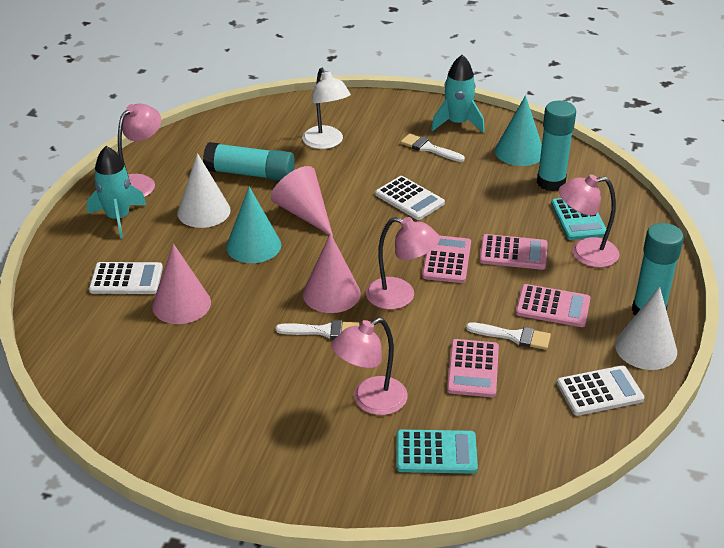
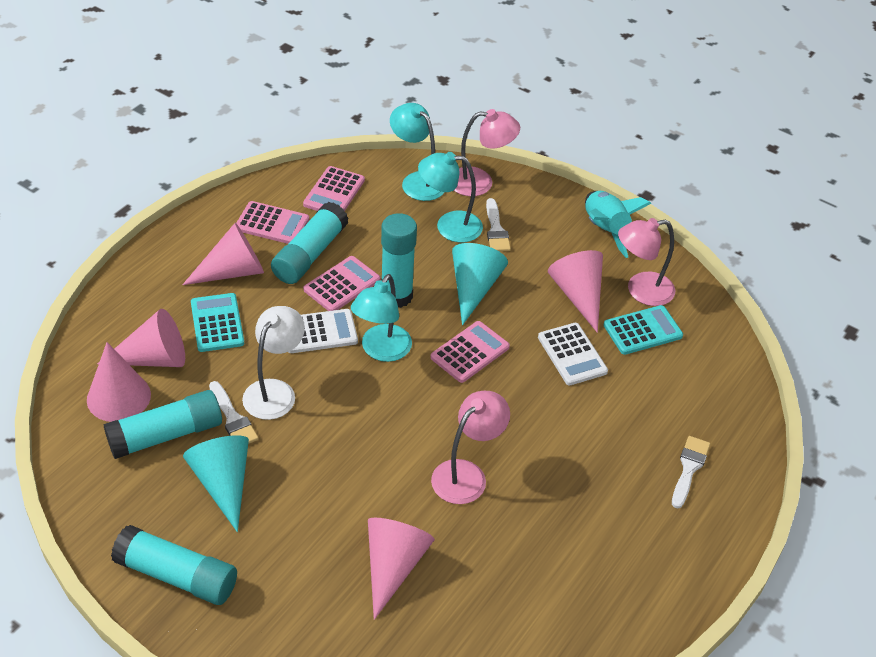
pink cone: 3 -> 5
pink lamp: 4 -> 3
turquoise glue stick: 3 -> 4
turquoise lamp: 0 -> 3
turquoise rocket: 2 -> 1
white calculator: 3 -> 2
white cone: 2 -> 0

